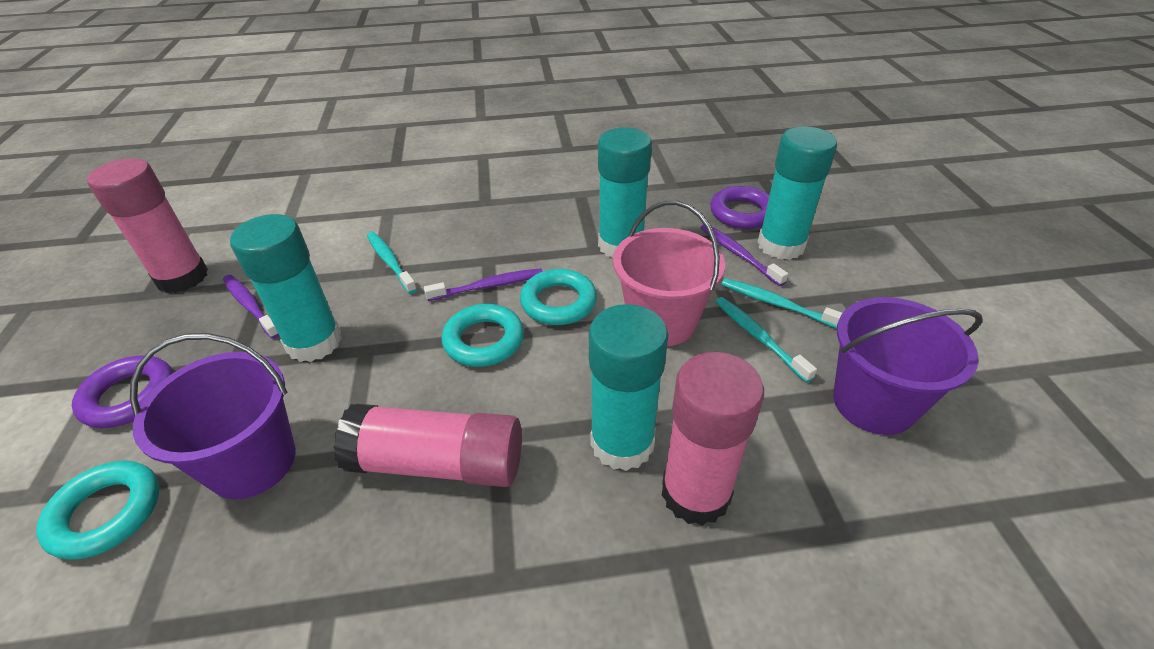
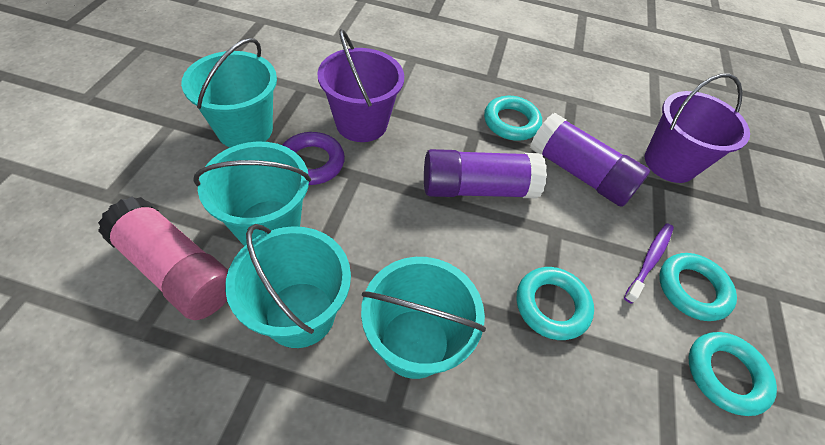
pink bucket: 1 -> 0
pink glue stick: 3 -> 1
purple glue stick: 0 -> 2
purple ring: 2 -> 1
purple toothbrush: 3 -> 1
turquoise bucket: 0 -> 4
turquoise glue stick: 4 -> 0
turquoise ring: 3 -> 4
turquoise toothbrush: 3 -> 0

